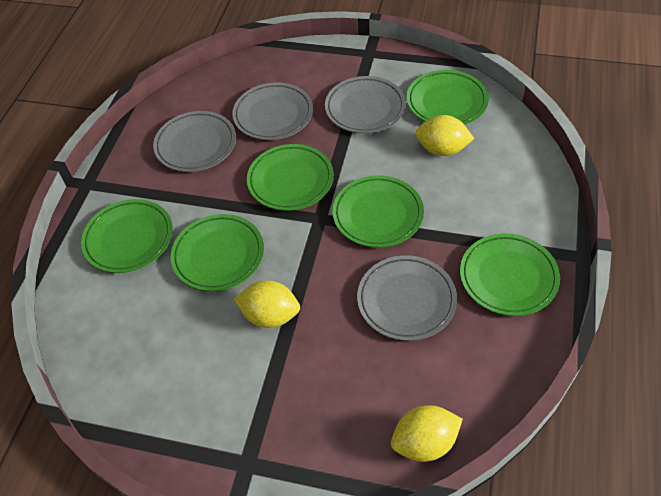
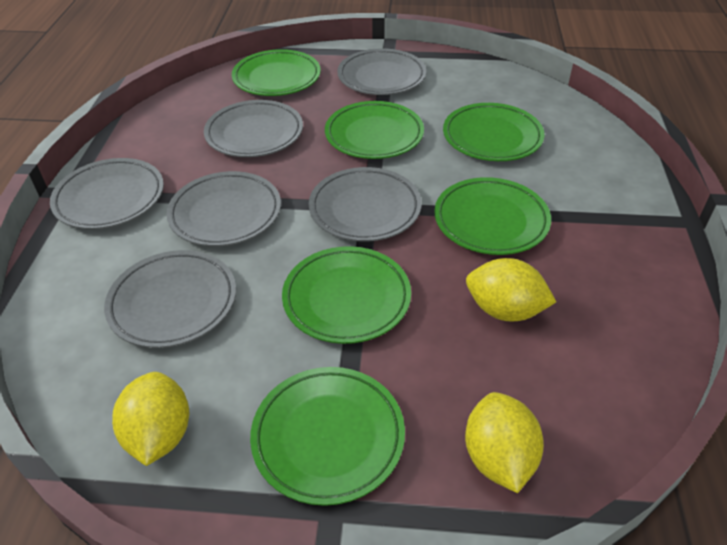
grey plate: 4 -> 6

